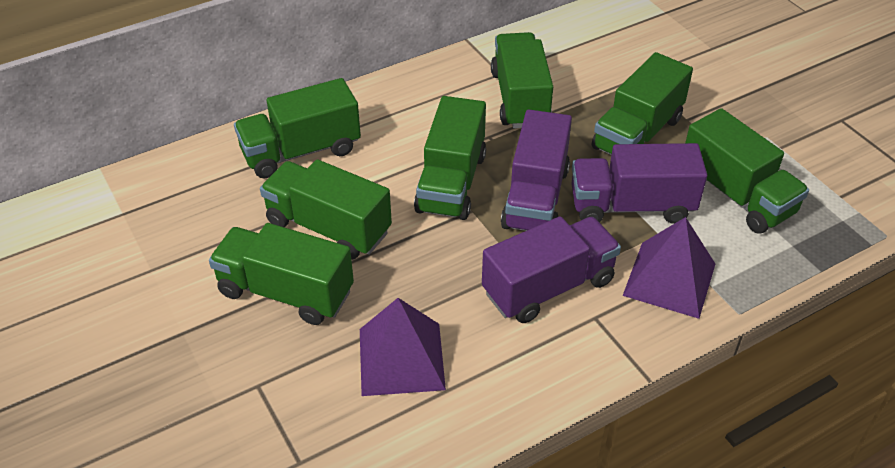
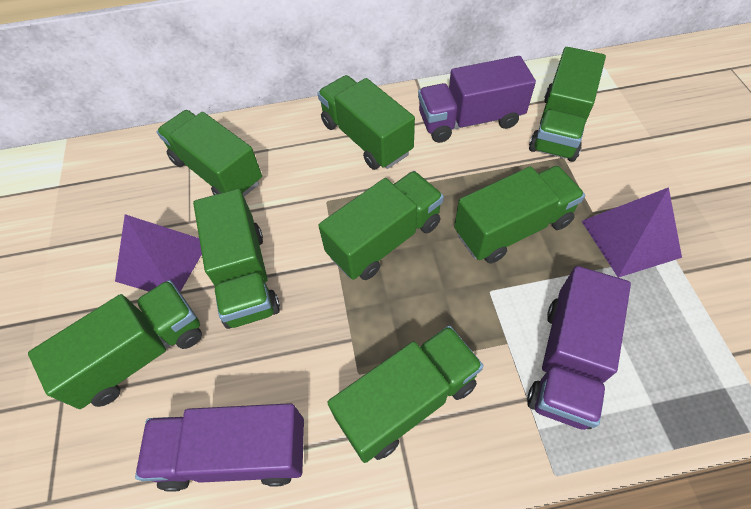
green truck: 7 -> 8

